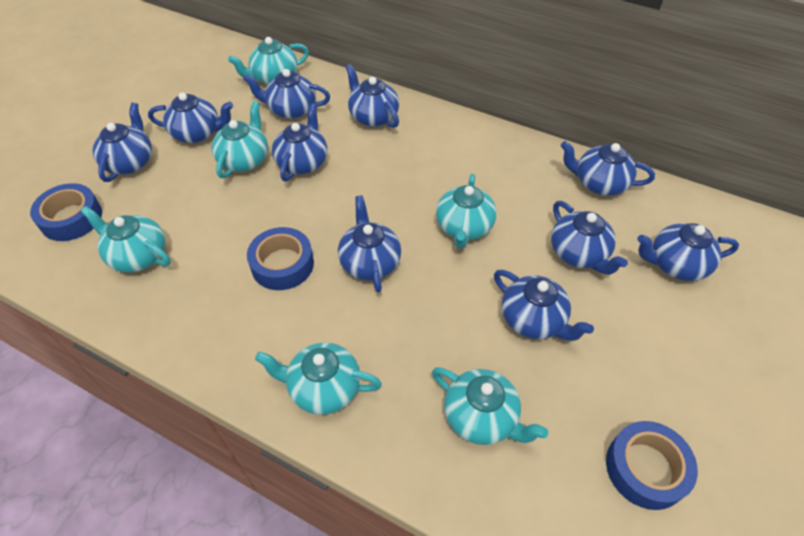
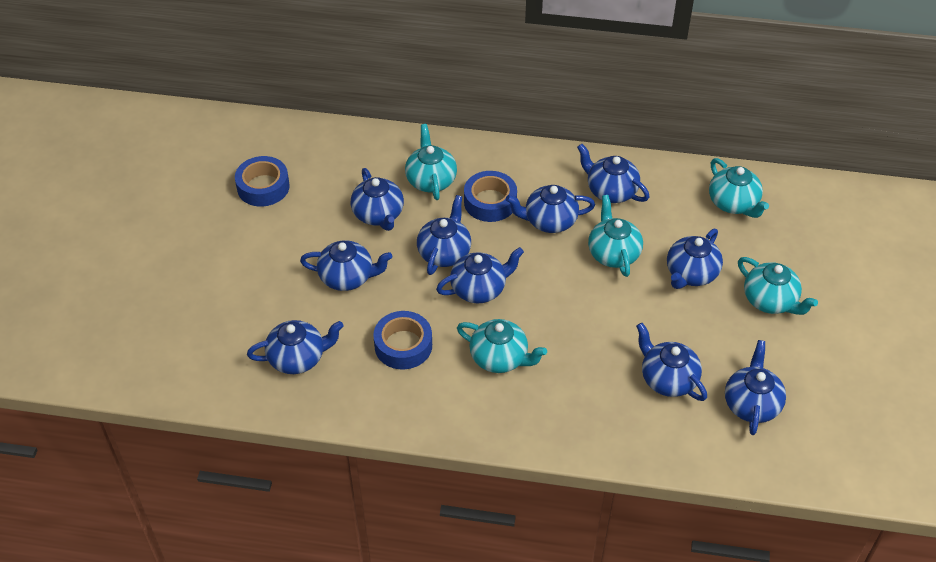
turquoise teapot: 6 -> 5

